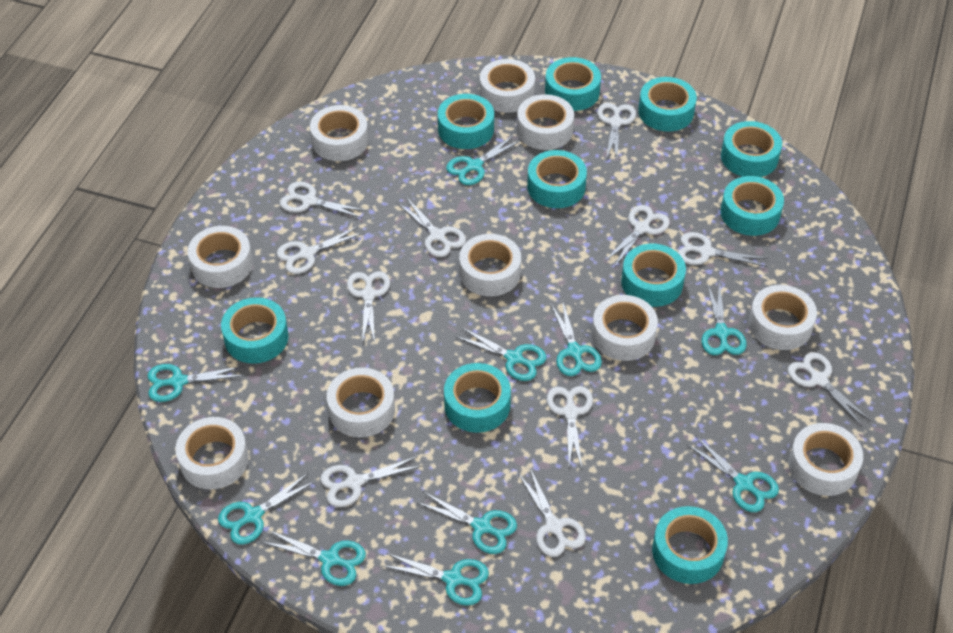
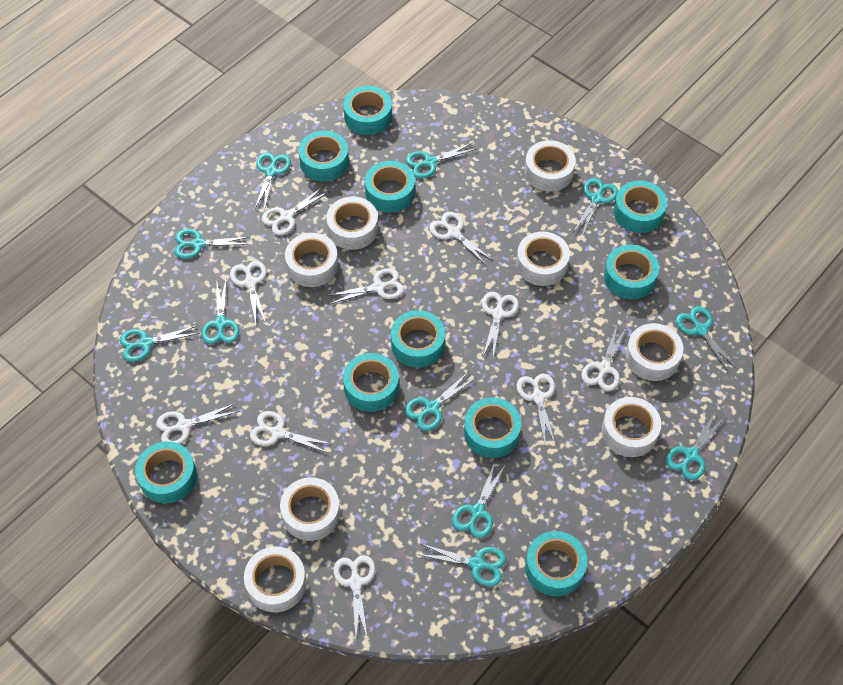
turquoise scissors: 10 -> 11
white scissors: 11 -> 10
white tape: 10 -> 8

